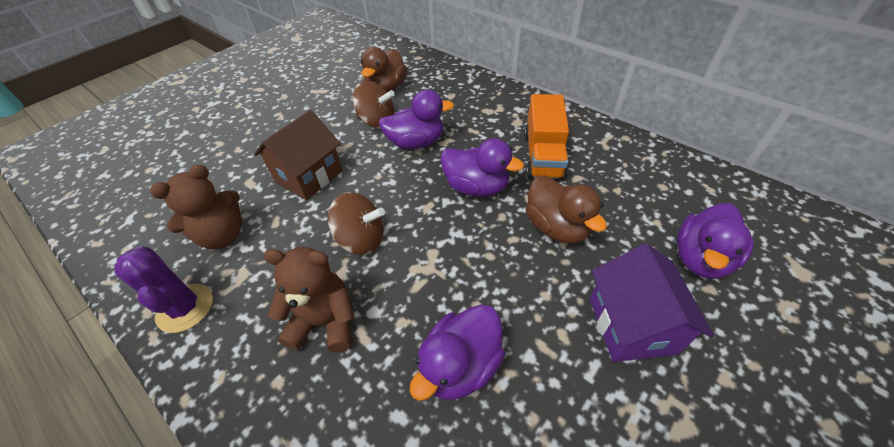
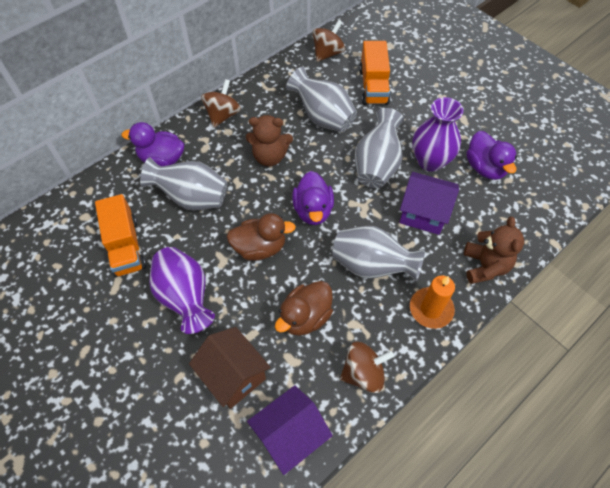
brown spinning top: 2 -> 3
grey vase: 0 -> 4
orange candle: 0 -> 1
orange truck: 1 -> 2
purple cactus: 1 -> 0
purple duck: 4 -> 3
purple house: 1 -> 2
purple vase: 0 -> 2

